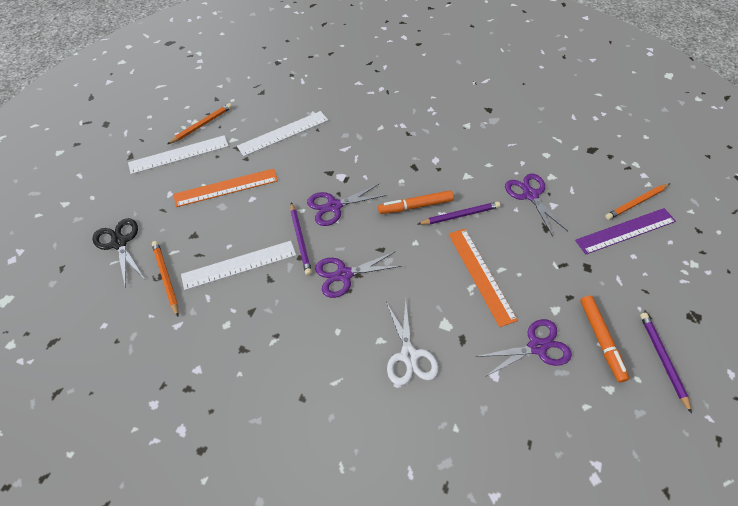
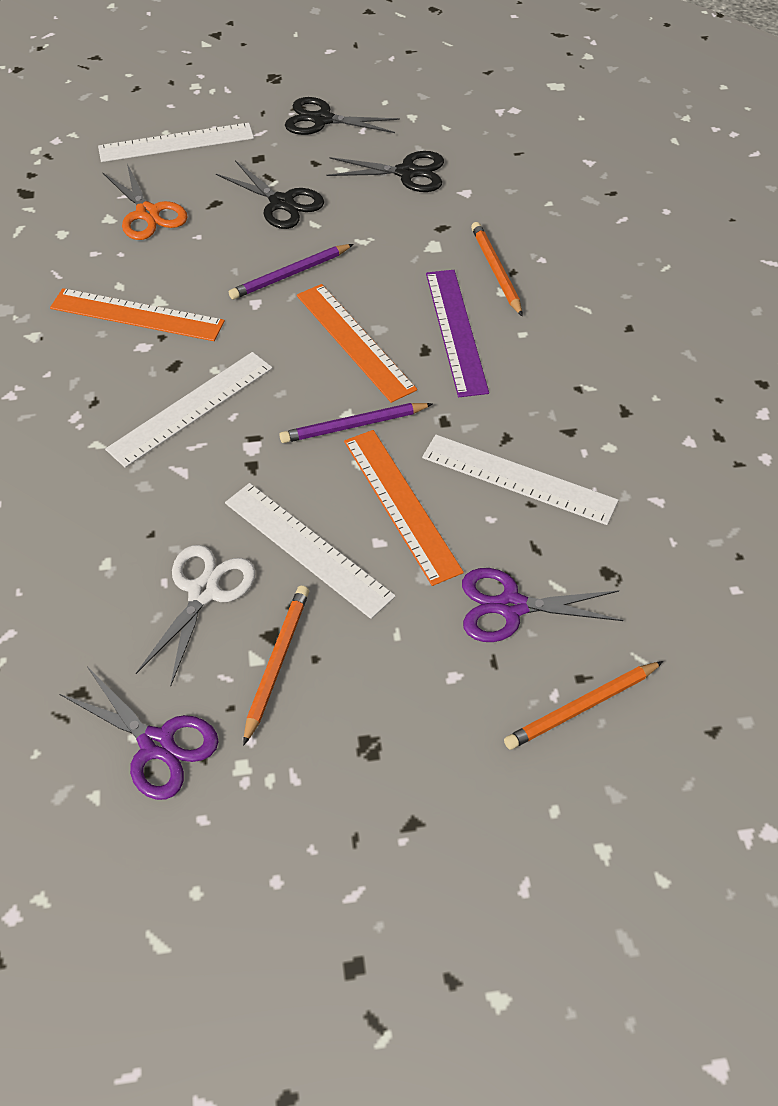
black scissors: 1 -> 3
orange marker: 2 -> 0
orange ruler: 2 -> 3
orange scissors: 0 -> 1
purple pencil: 3 -> 2
purple scissors: 4 -> 2
white ruler: 3 -> 4

